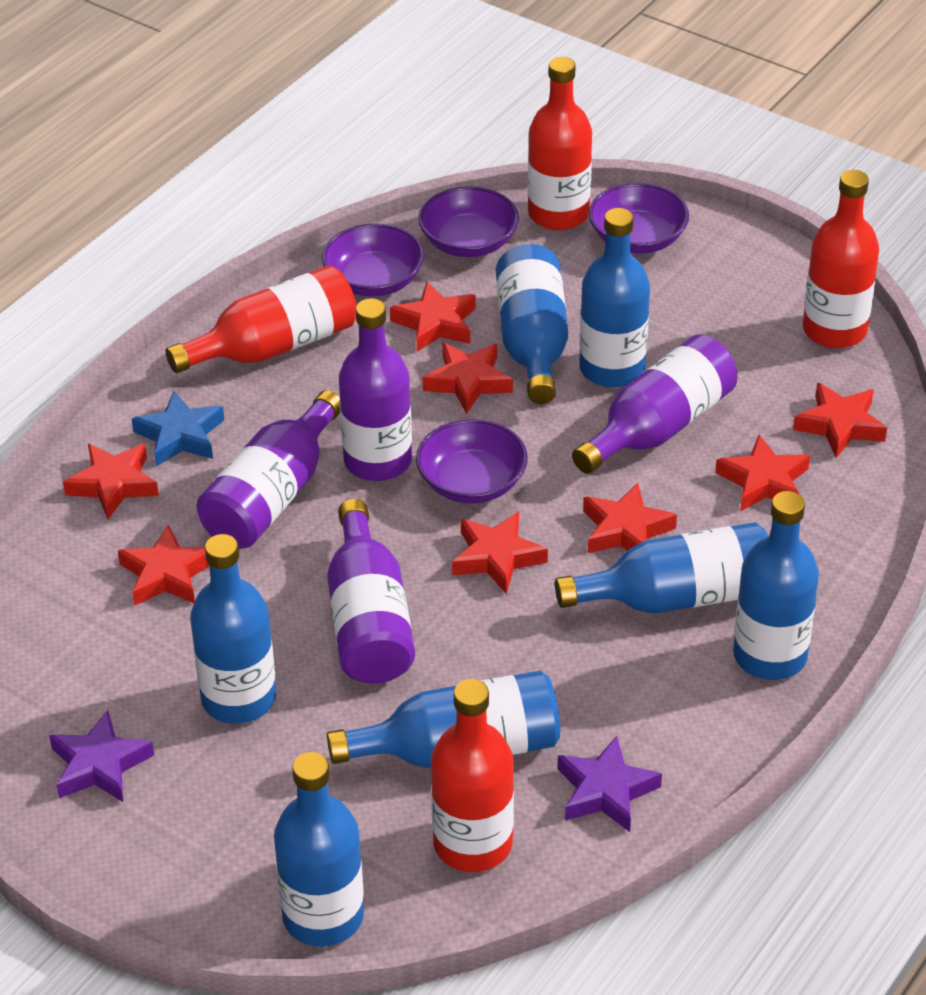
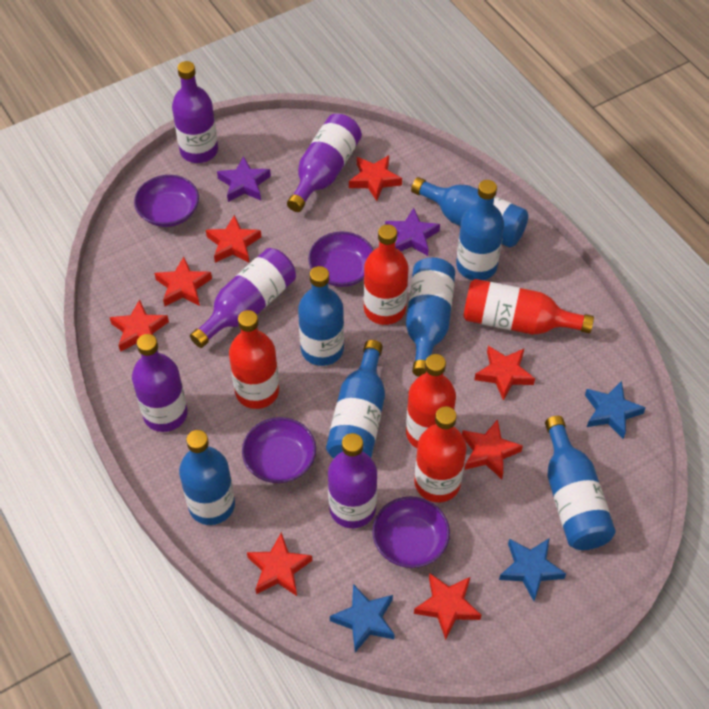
blue star: 1 -> 3
purple bottle: 4 -> 5
red bottle: 4 -> 5

